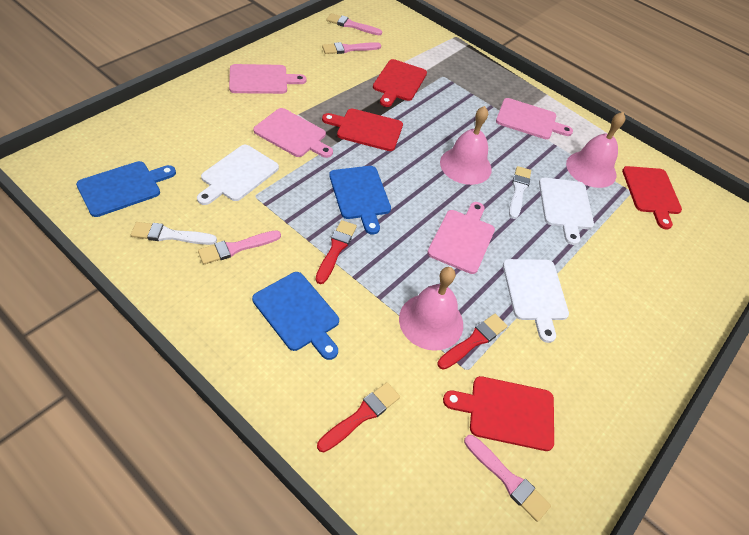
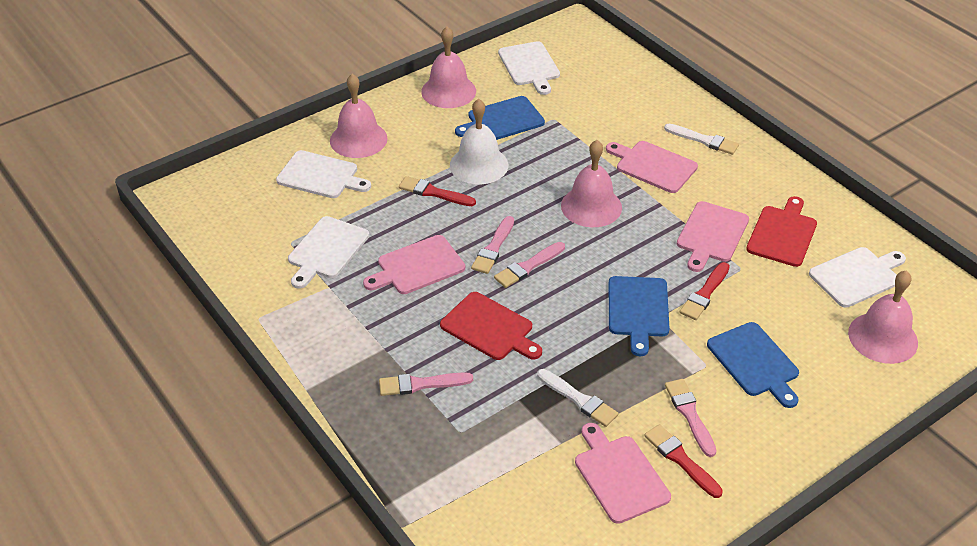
pink bell: 3 -> 4
red cutting board: 4 -> 2
white bell: 0 -> 1
white cutting board: 3 -> 4

